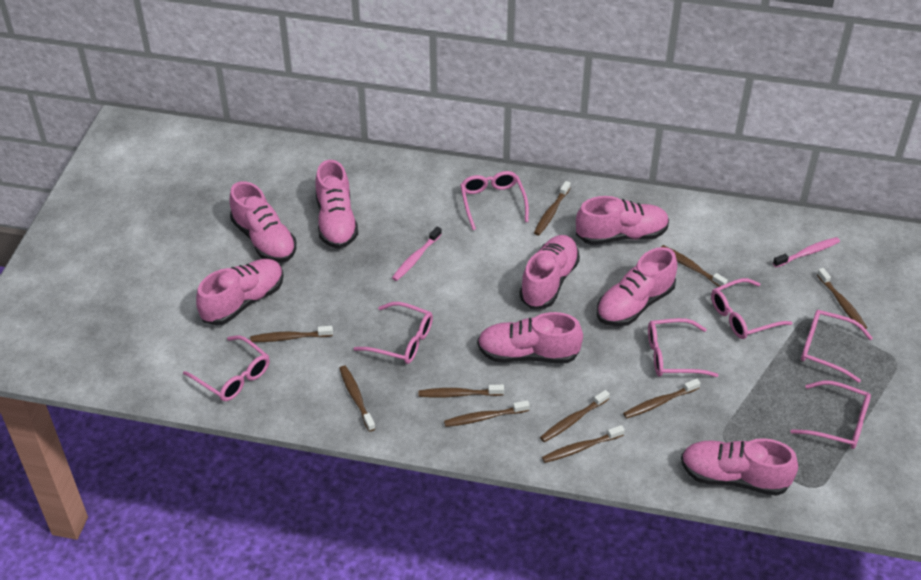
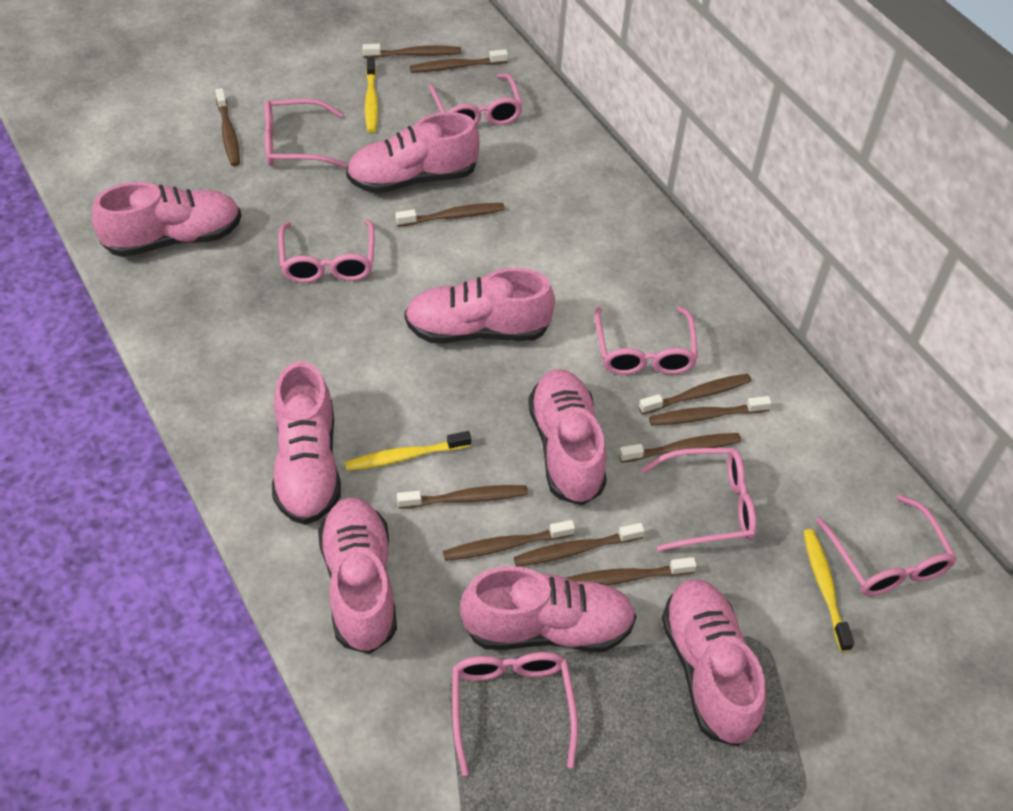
brown toothbrush: 10 -> 11
pink toothbrush: 2 -> 0
yellow toothbrush: 0 -> 3

